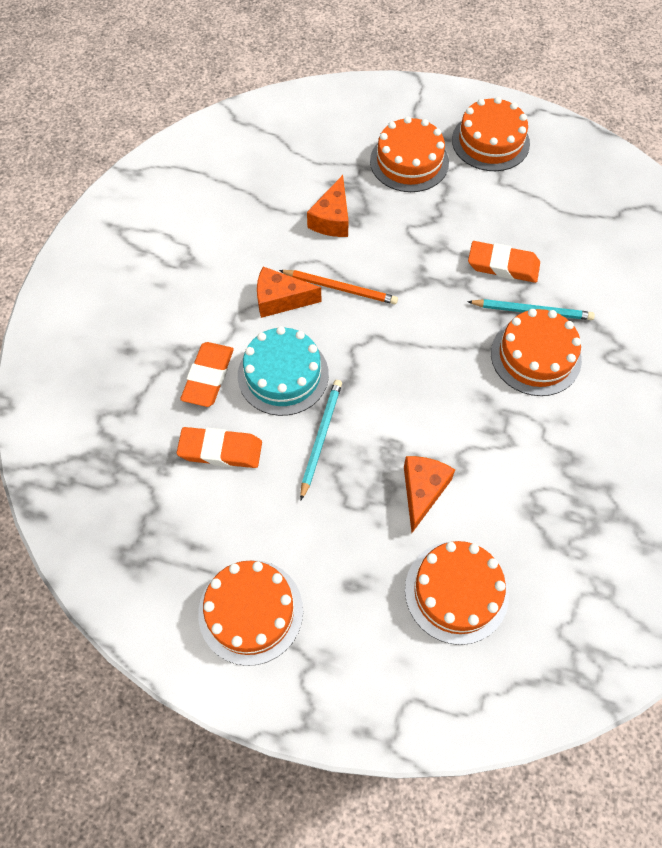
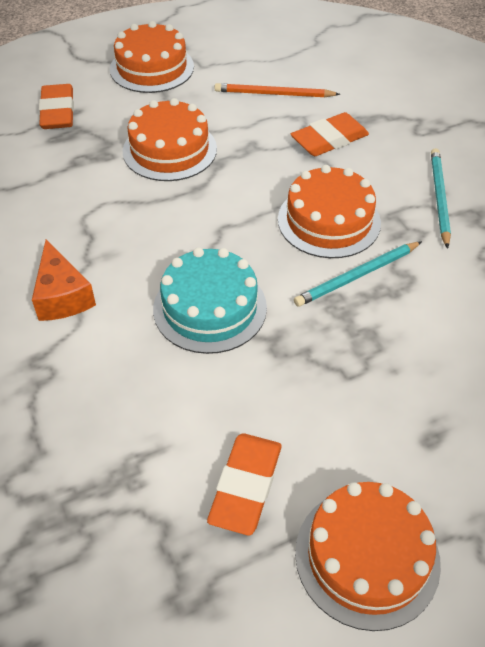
orange cake: 5 -> 4
orange cheese: 3 -> 1

